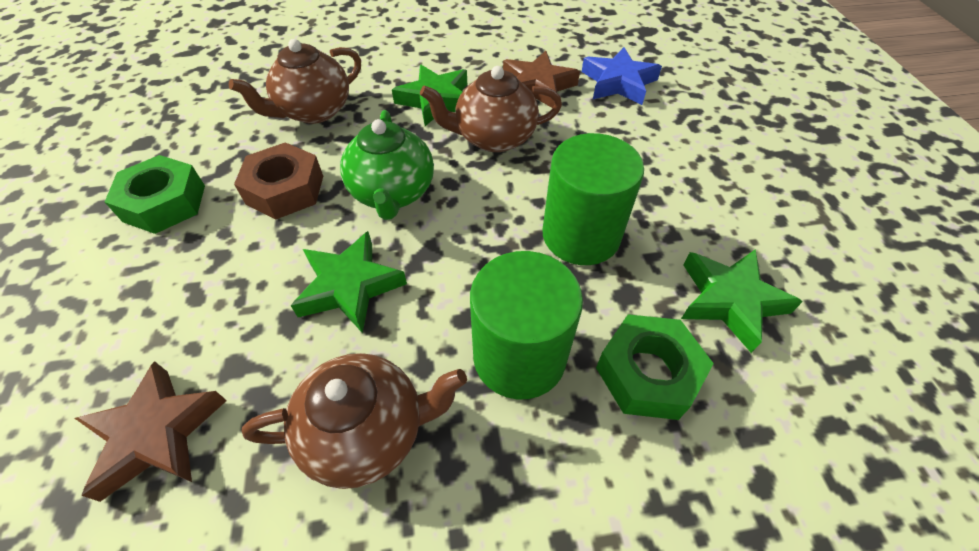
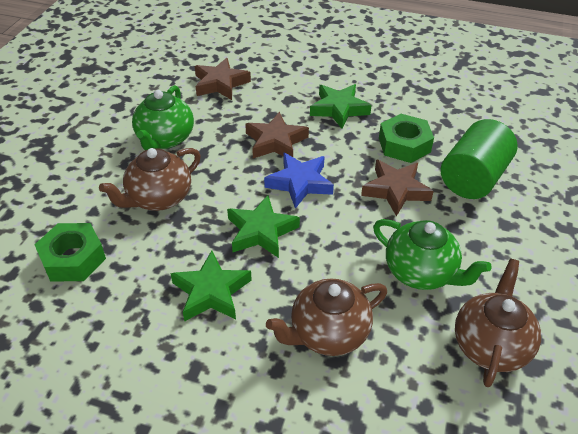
brown nut: 1 -> 0
brown star: 2 -> 3
green cylinder: 2 -> 1
green teapot: 1 -> 2

